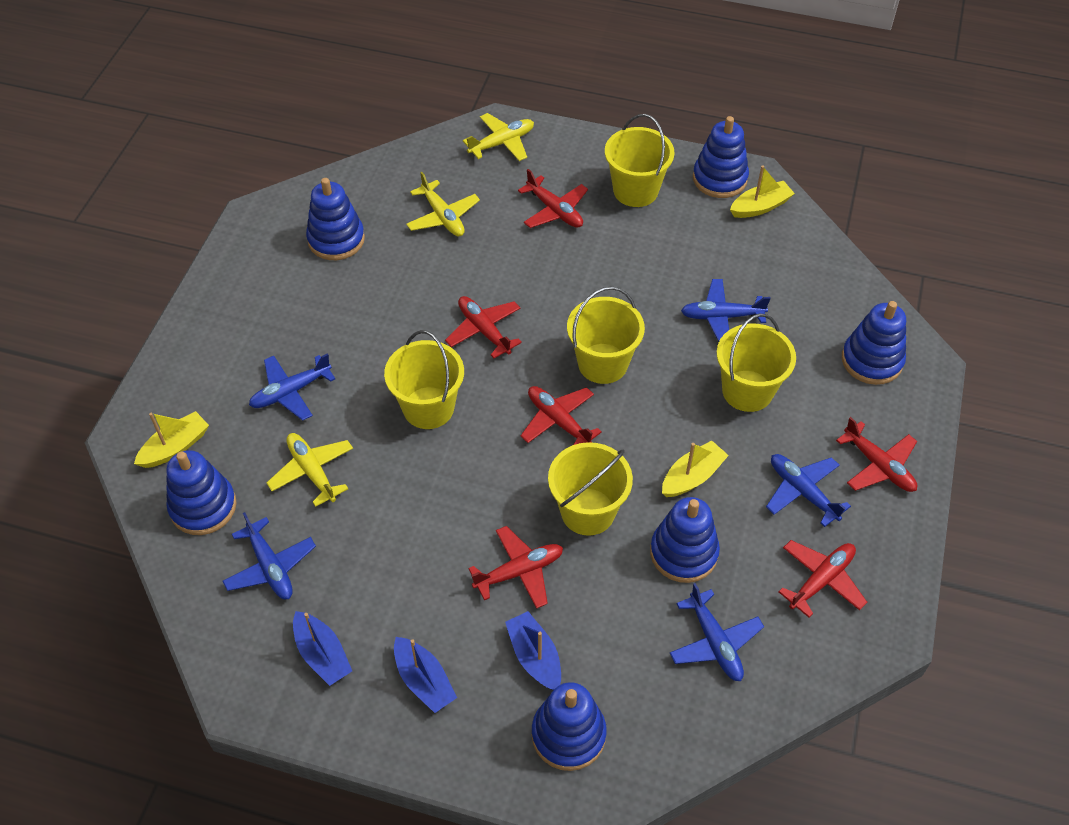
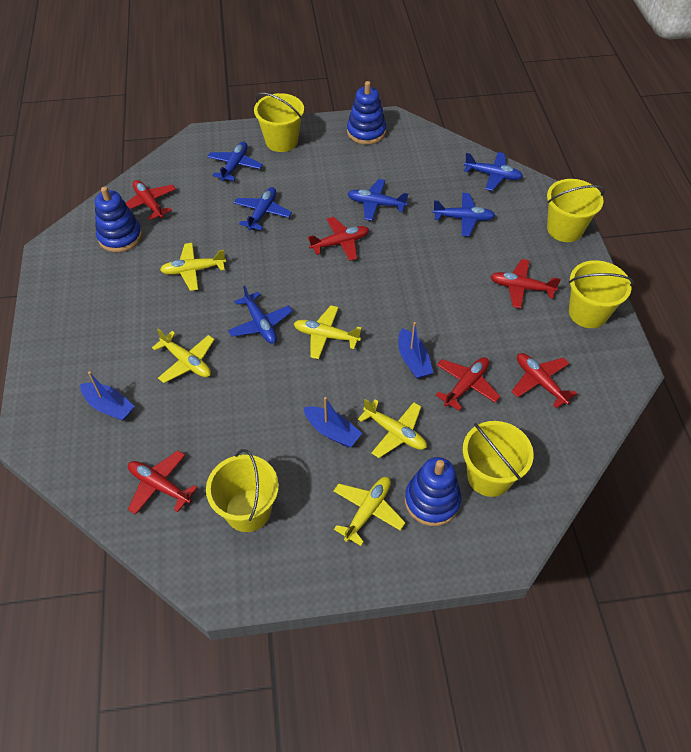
blue plane: 5 -> 6
blue stacking toy: 6 -> 3
yellow boat: 3 -> 0
yellow plane: 3 -> 5

